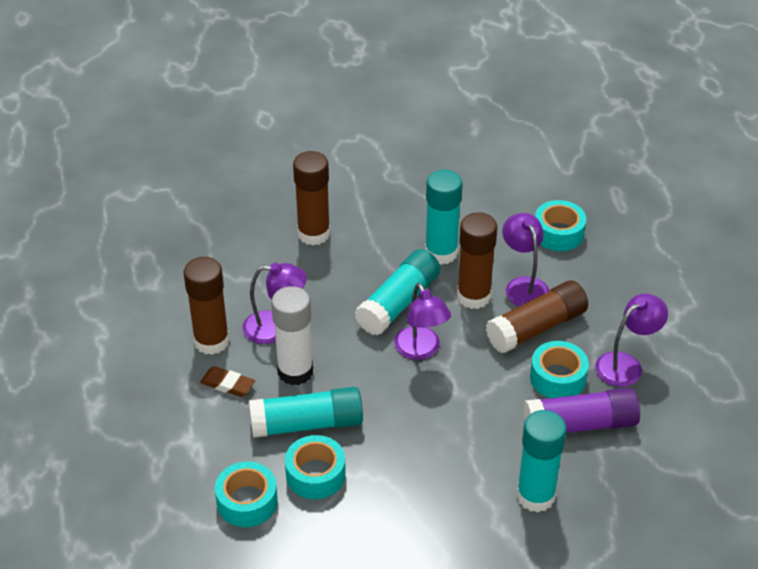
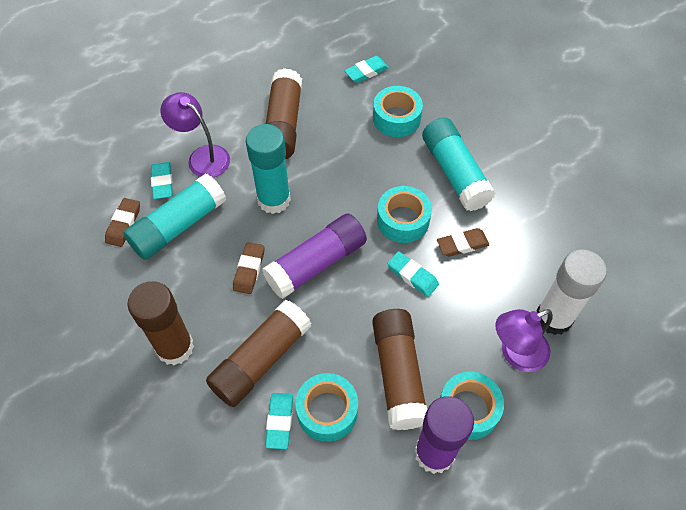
brown eraser: 1 -> 3
purple glue stick: 1 -> 2
purple lamp: 4 -> 2
turquoise eraser: 0 -> 4
turquoise glue stick: 4 -> 3

